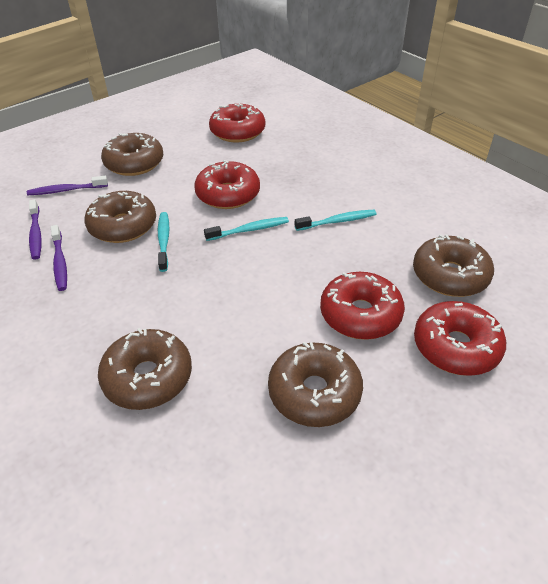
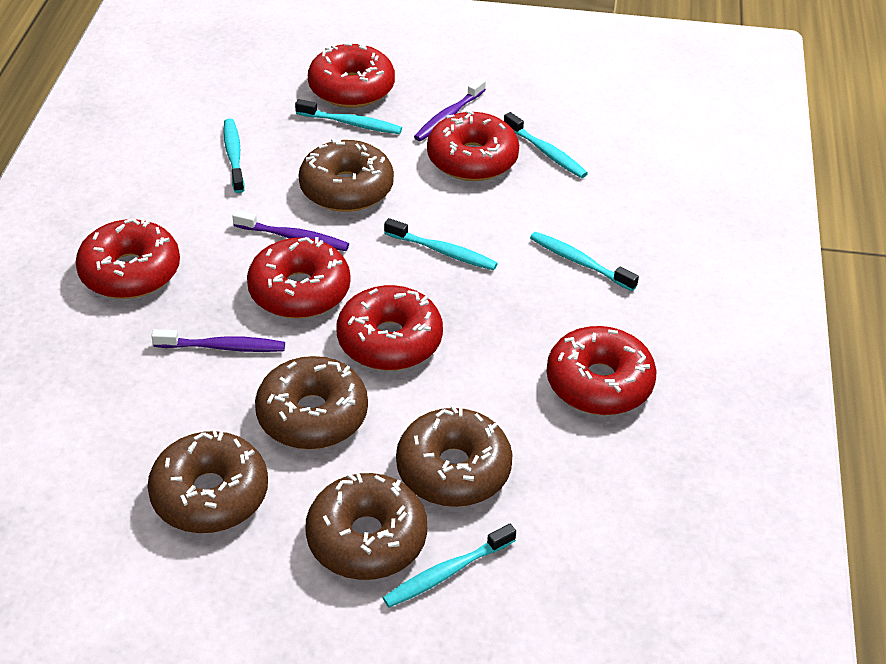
red donut: 4 -> 6
turquoise toothbrush: 3 -> 6

